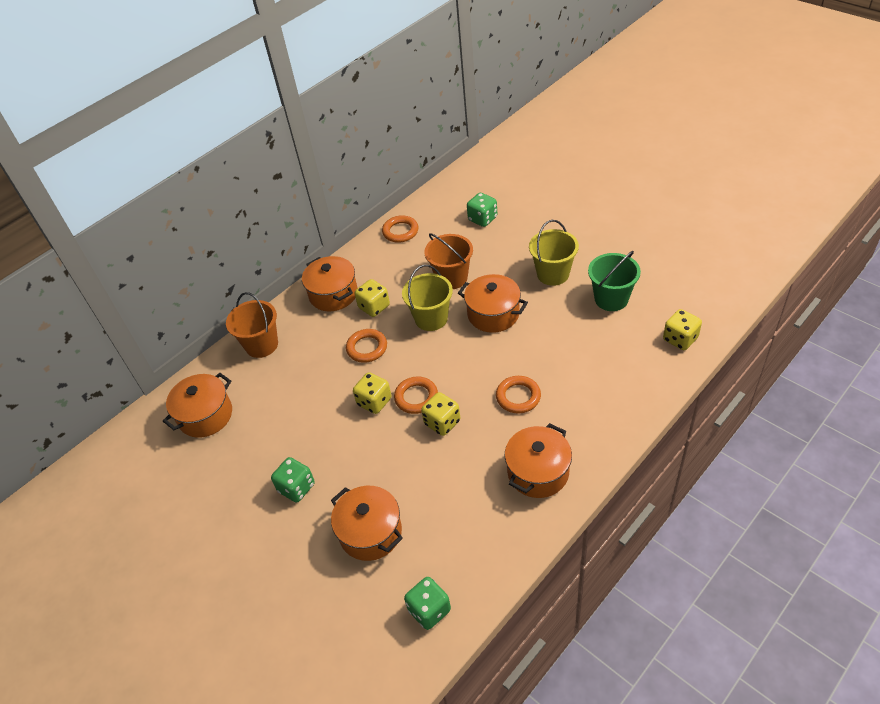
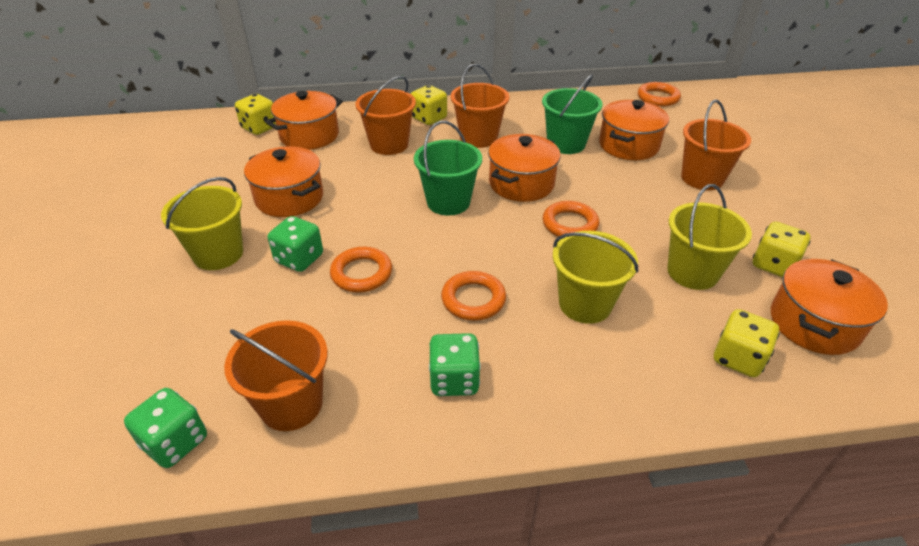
green bucket: 1 -> 2
orange bucket: 2 -> 4
yellow bucket: 2 -> 3

